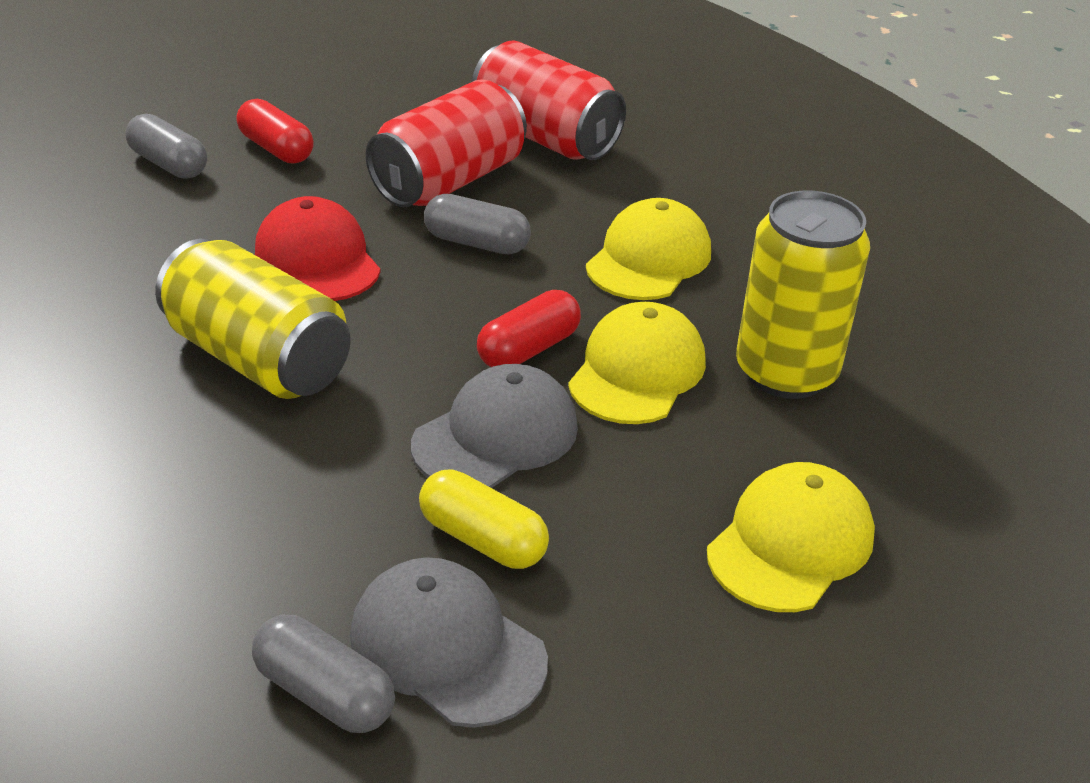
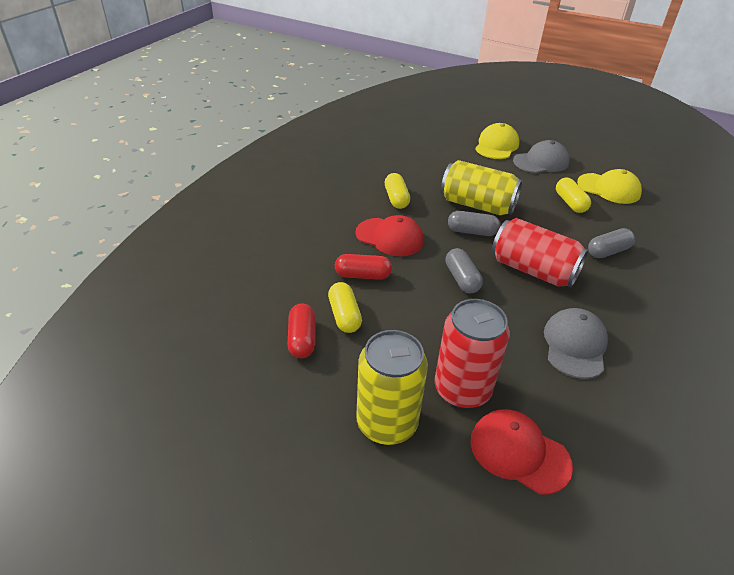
red cap: 1 -> 2
yellow cap: 3 -> 2
yellow capsule: 1 -> 3

